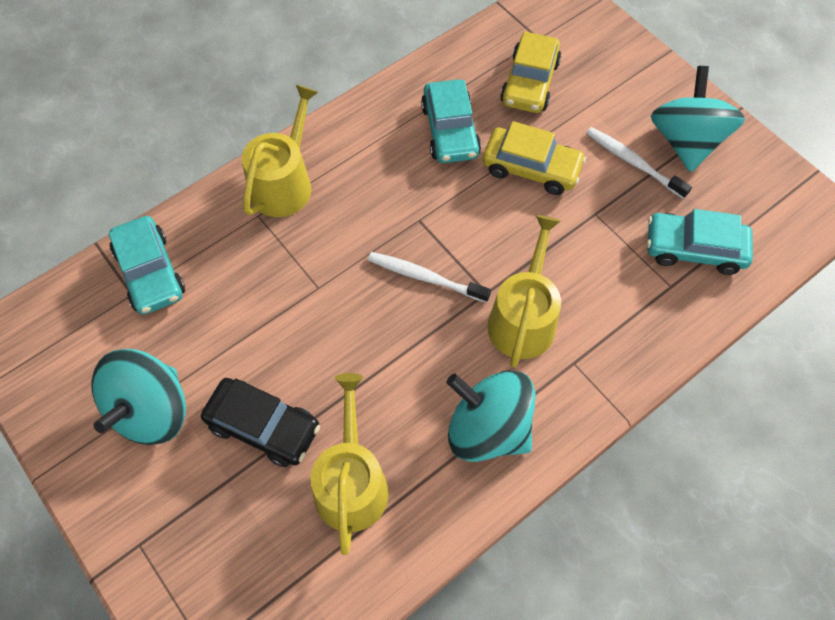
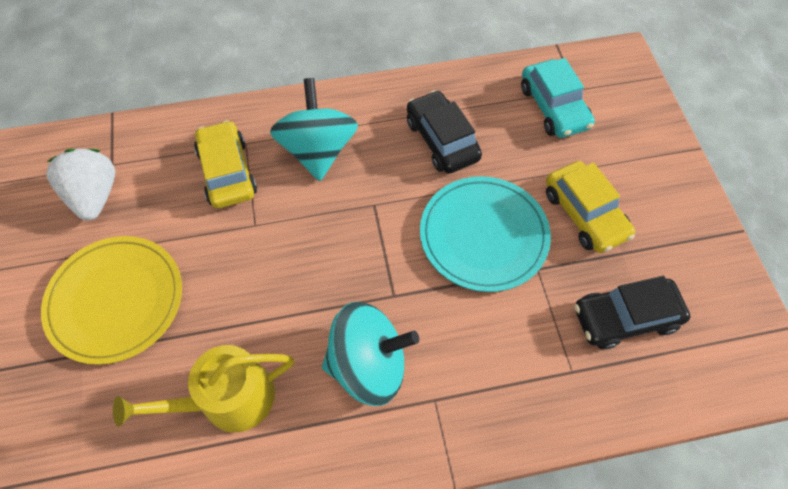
black car: 1 -> 2
turquoise car: 3 -> 1
turquoise plate: 0 -> 1
turquoise spinning top: 3 -> 2
white strawberry: 0 -> 1
white toothbrush: 2 -> 0
yellow plate: 0 -> 1
yellow watering can: 3 -> 1

